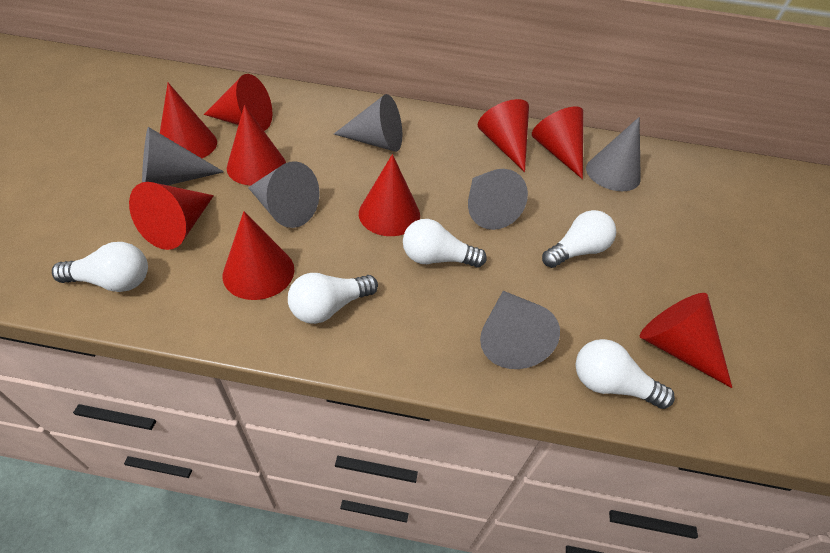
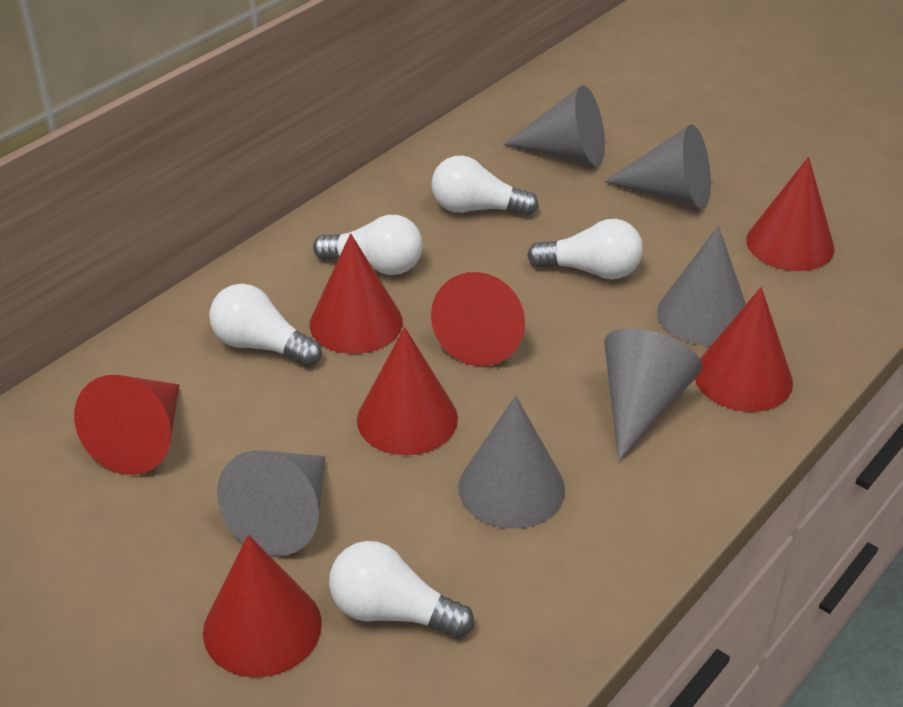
red cone: 9 -> 7

